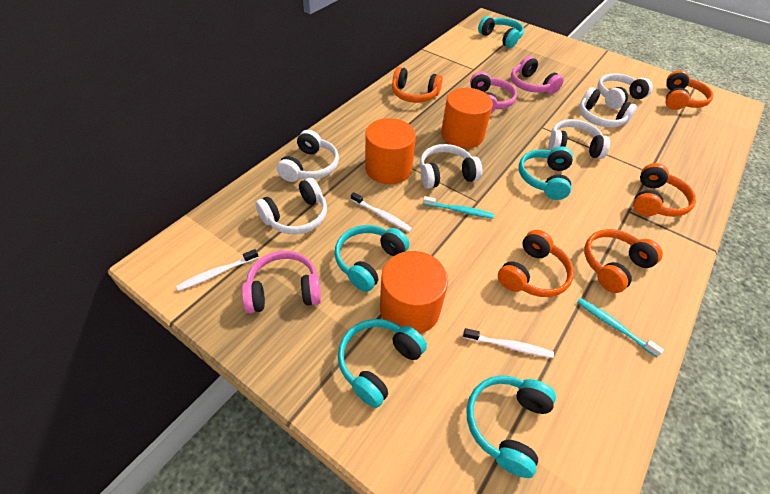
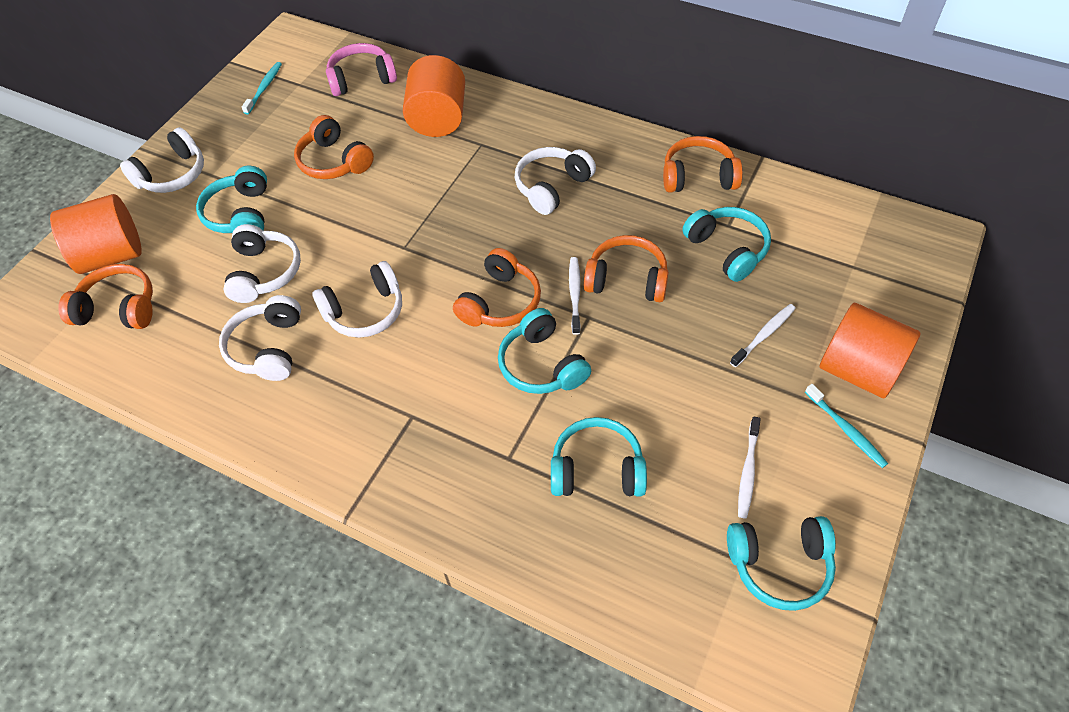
pink headphones: 3 -> 1
white headphones: 6 -> 5

